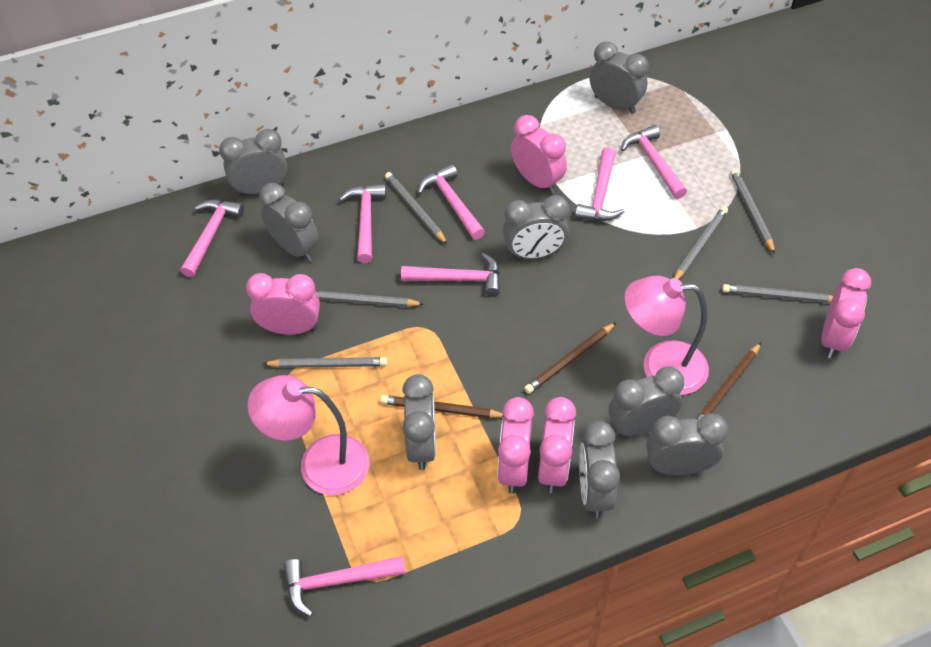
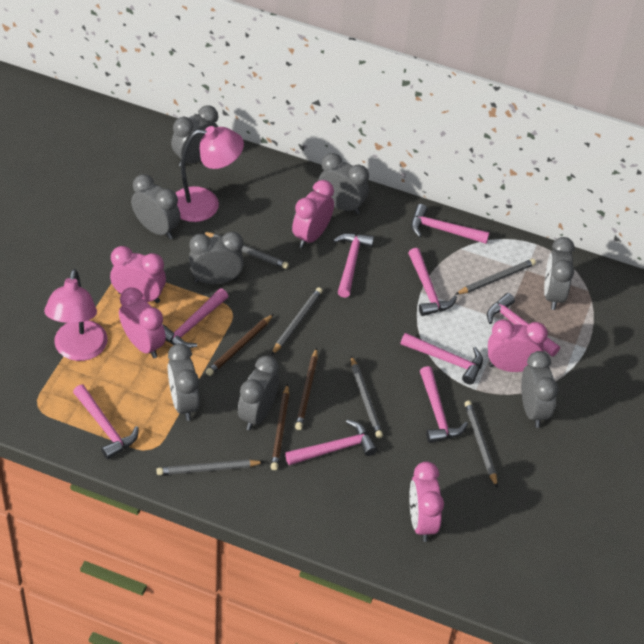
pink hammer: 7 -> 9

